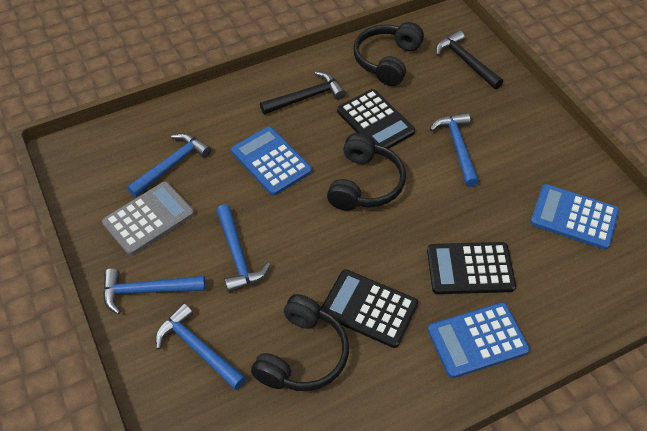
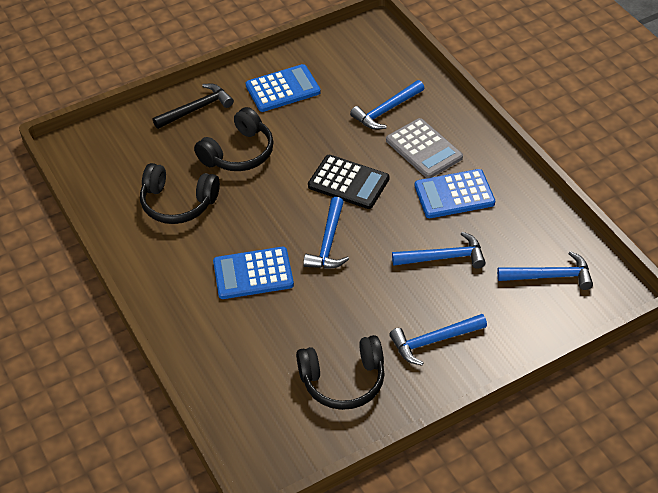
black calculator: 3 -> 1
black hammer: 2 -> 1

